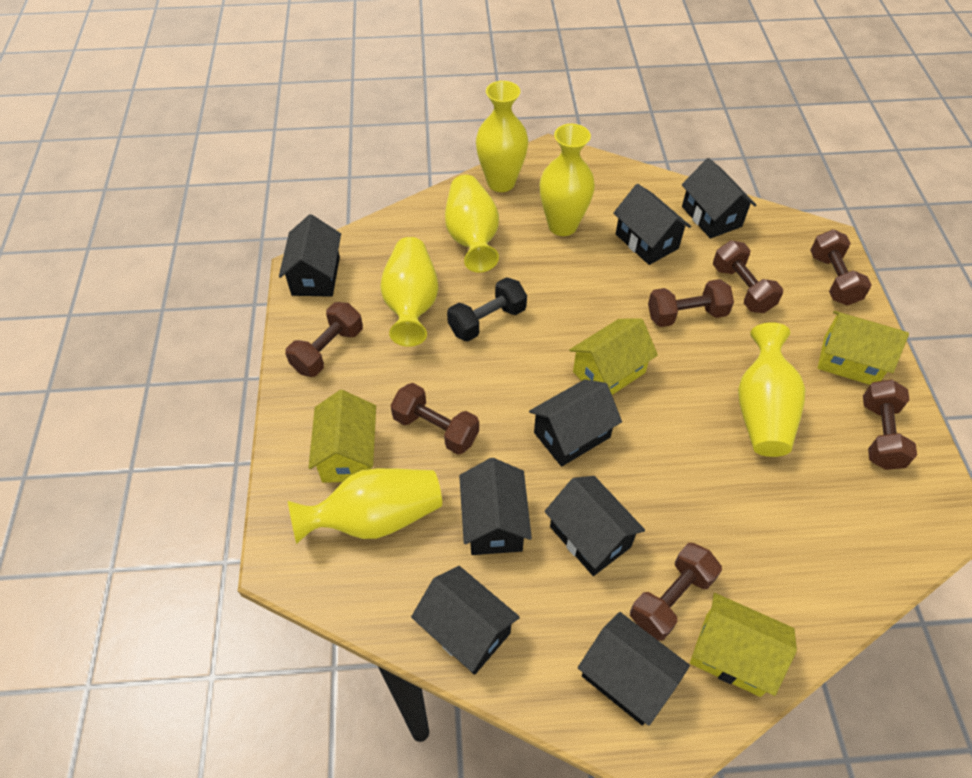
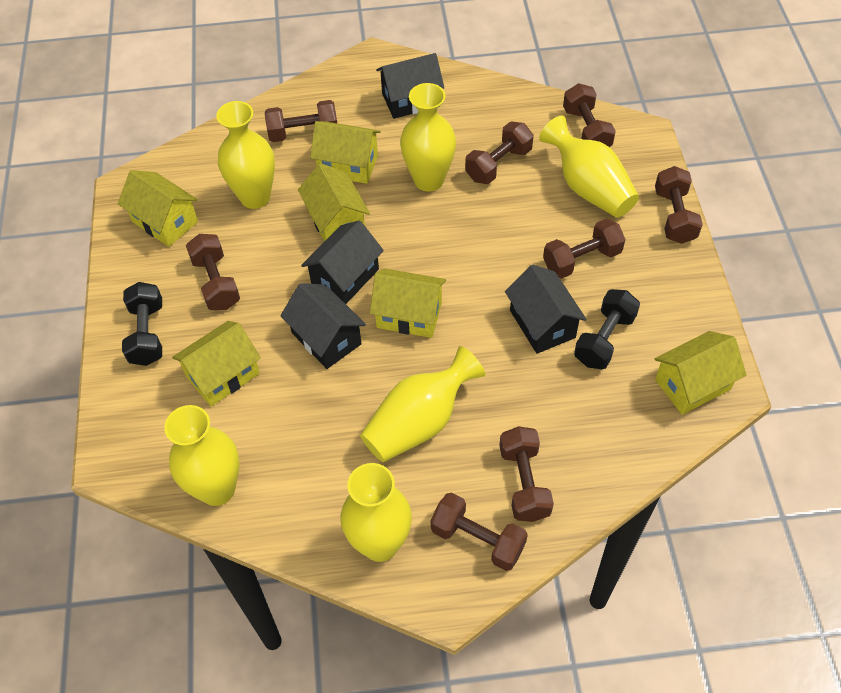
black dumbbell: 1 -> 2
black house: 8 -> 4
brown dumbbell: 7 -> 8
yellow house: 4 -> 6

